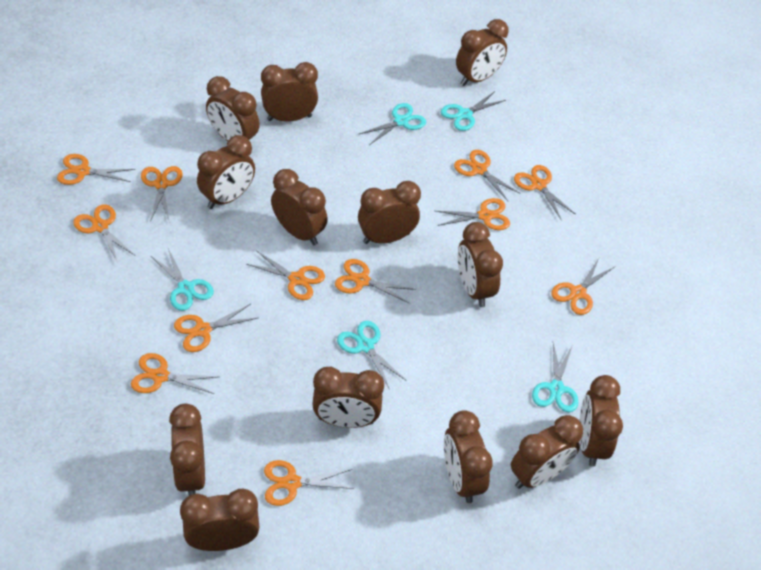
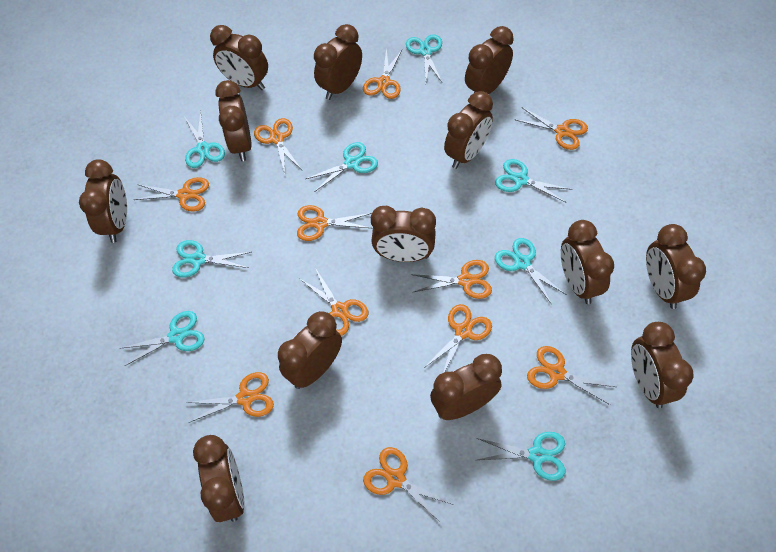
orange scissors: 12 -> 11
turquoise scissors: 5 -> 8

